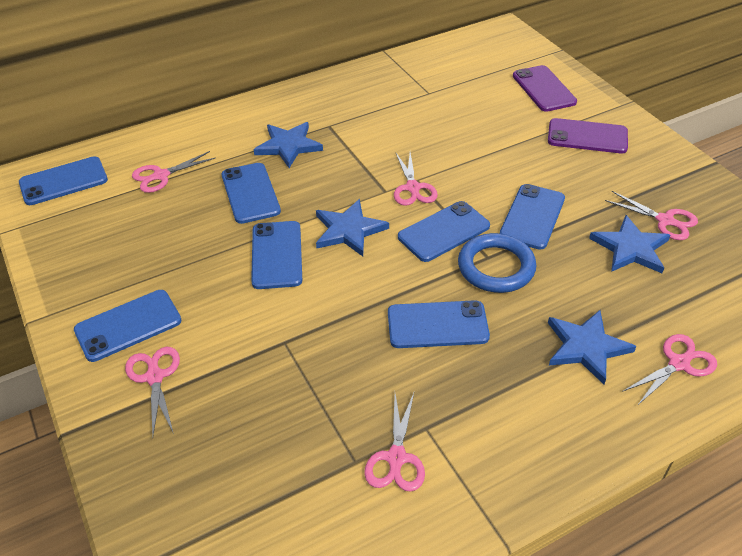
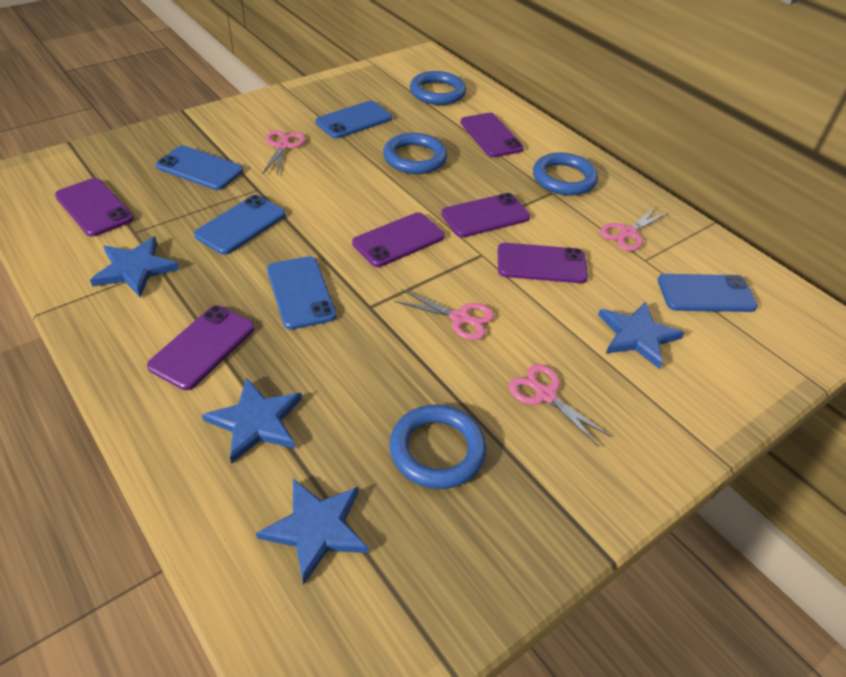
blue phone: 7 -> 5
blue ring: 1 -> 4
pink scissors: 6 -> 4
purple phone: 2 -> 6

